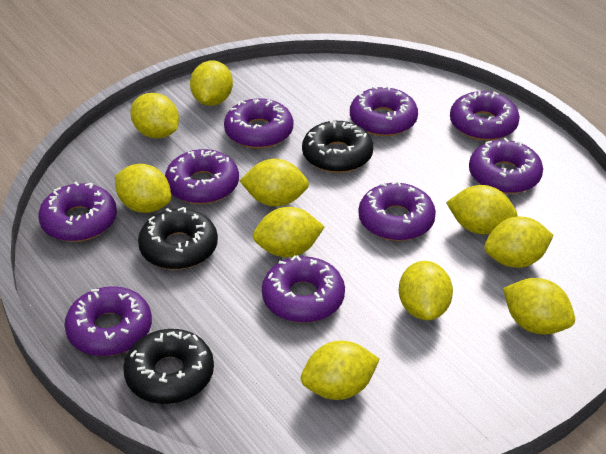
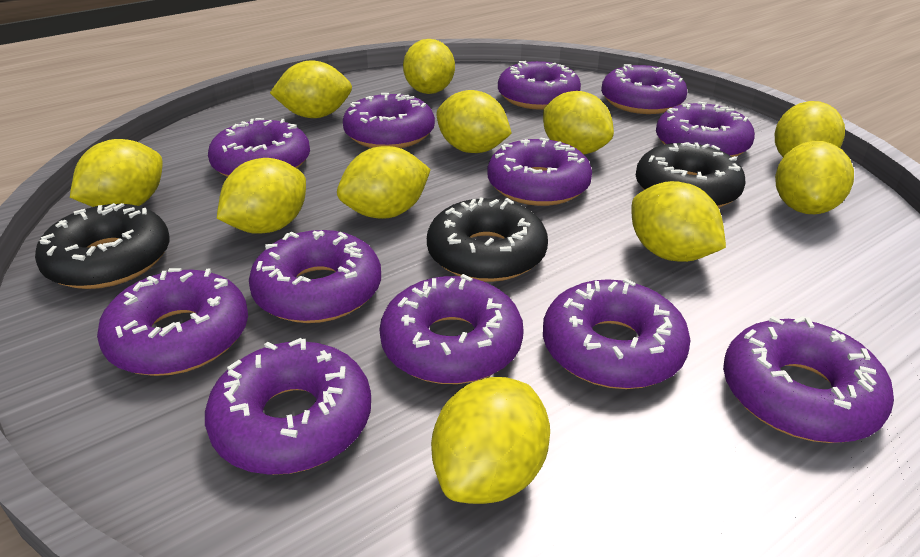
purple donut: 9 -> 12
yellow lemon: 10 -> 11

